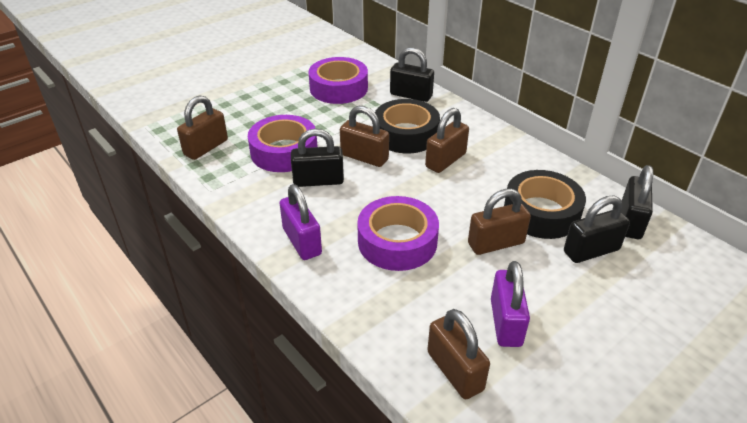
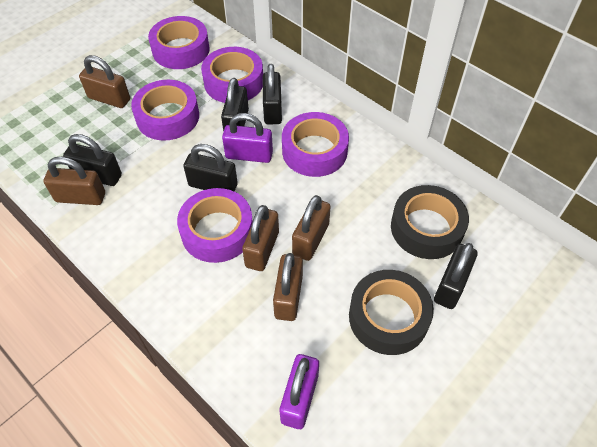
black padlock: 4 -> 5
purple tape: 3 -> 5

